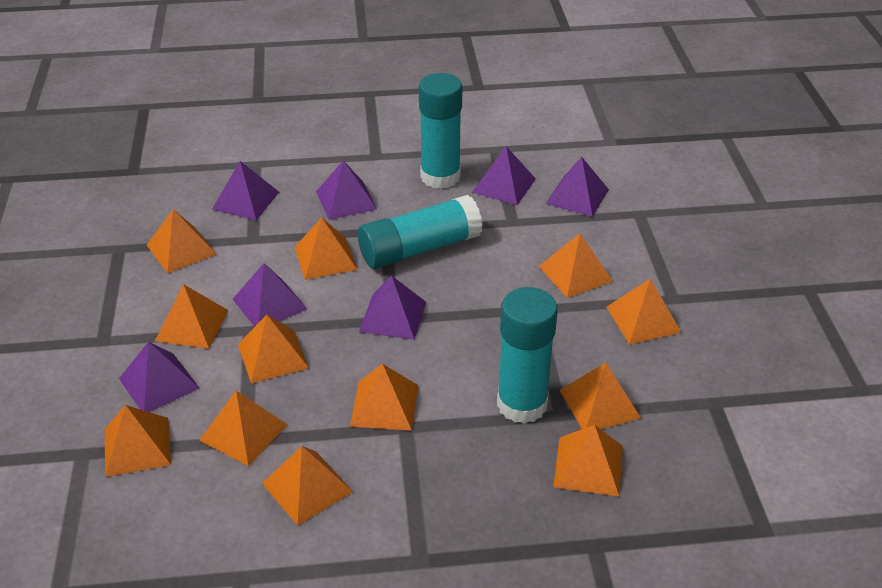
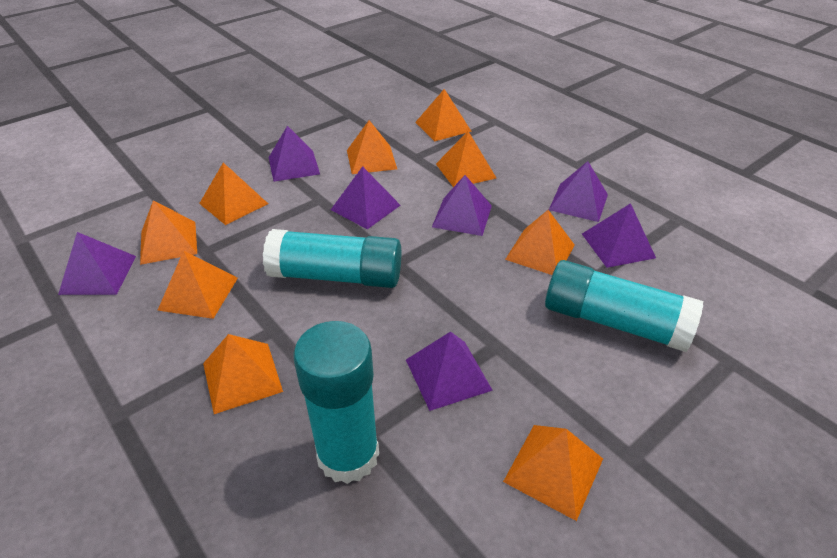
orange pyramid: 12 -> 9

